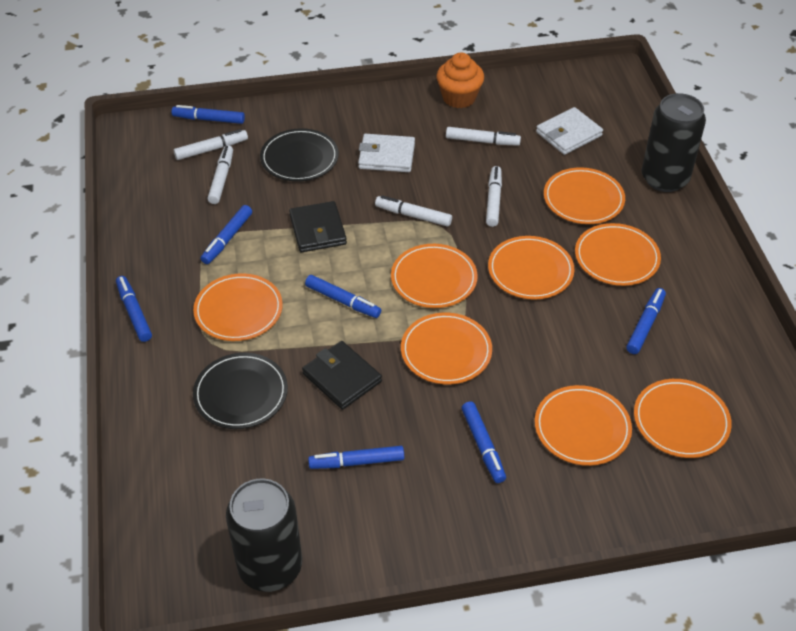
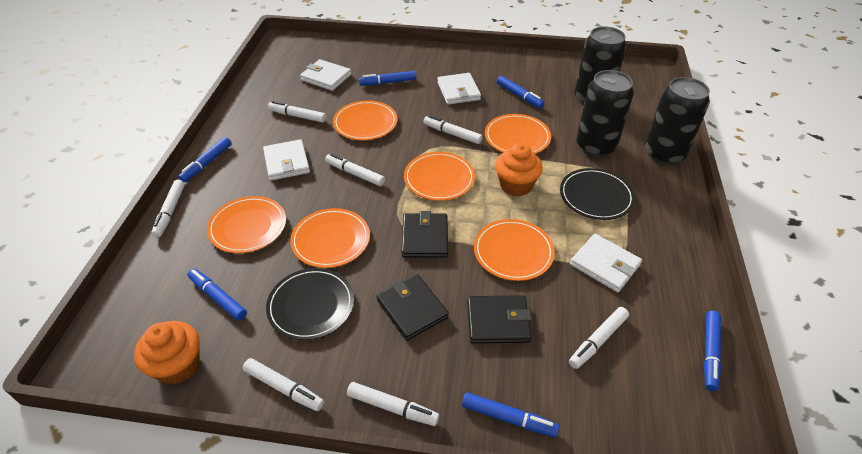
black can: 2 -> 3
black wallet: 2 -> 3
blue marker: 7 -> 6
orange cupcake: 1 -> 2
orange plate: 8 -> 6
white marker: 5 -> 7
white wallet: 2 -> 4

